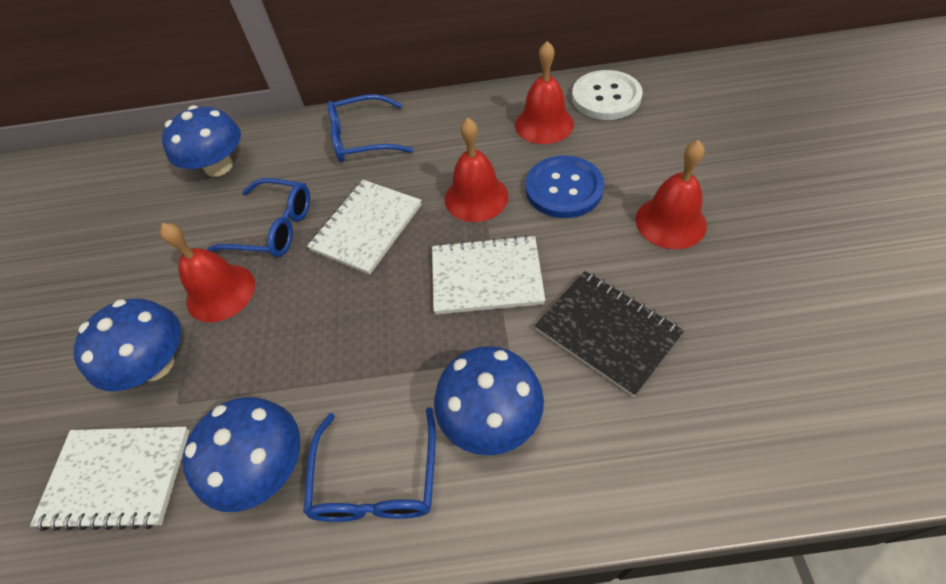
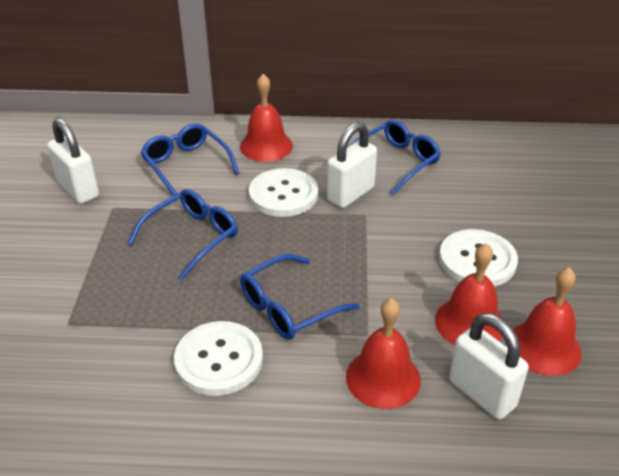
black notebook: 1 -> 0
blue button: 1 -> 0
blue glasses: 3 -> 4
blue mushroom: 4 -> 0
white button: 1 -> 3
white notebook: 3 -> 0
white padlock: 0 -> 3

